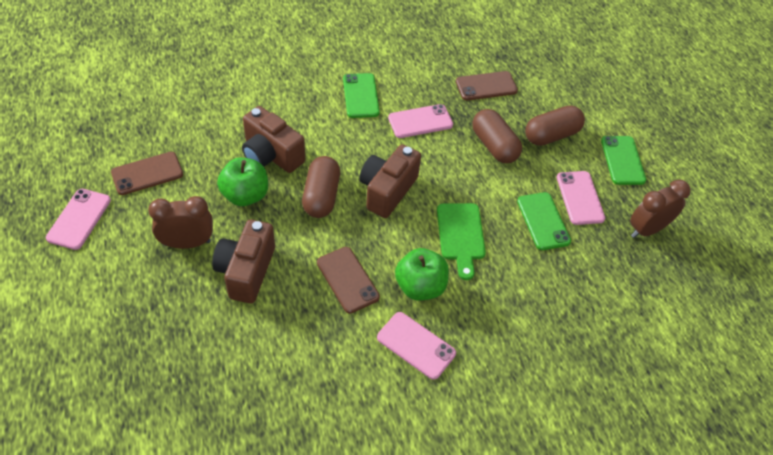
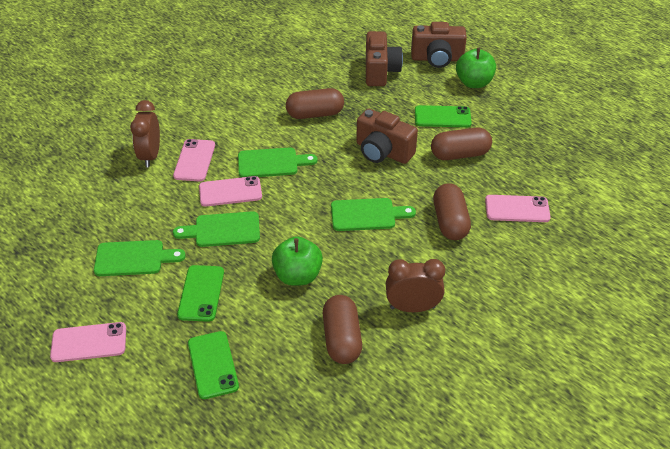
brown capsule: 3 -> 4
brown phone: 3 -> 0
green cutting board: 1 -> 4

